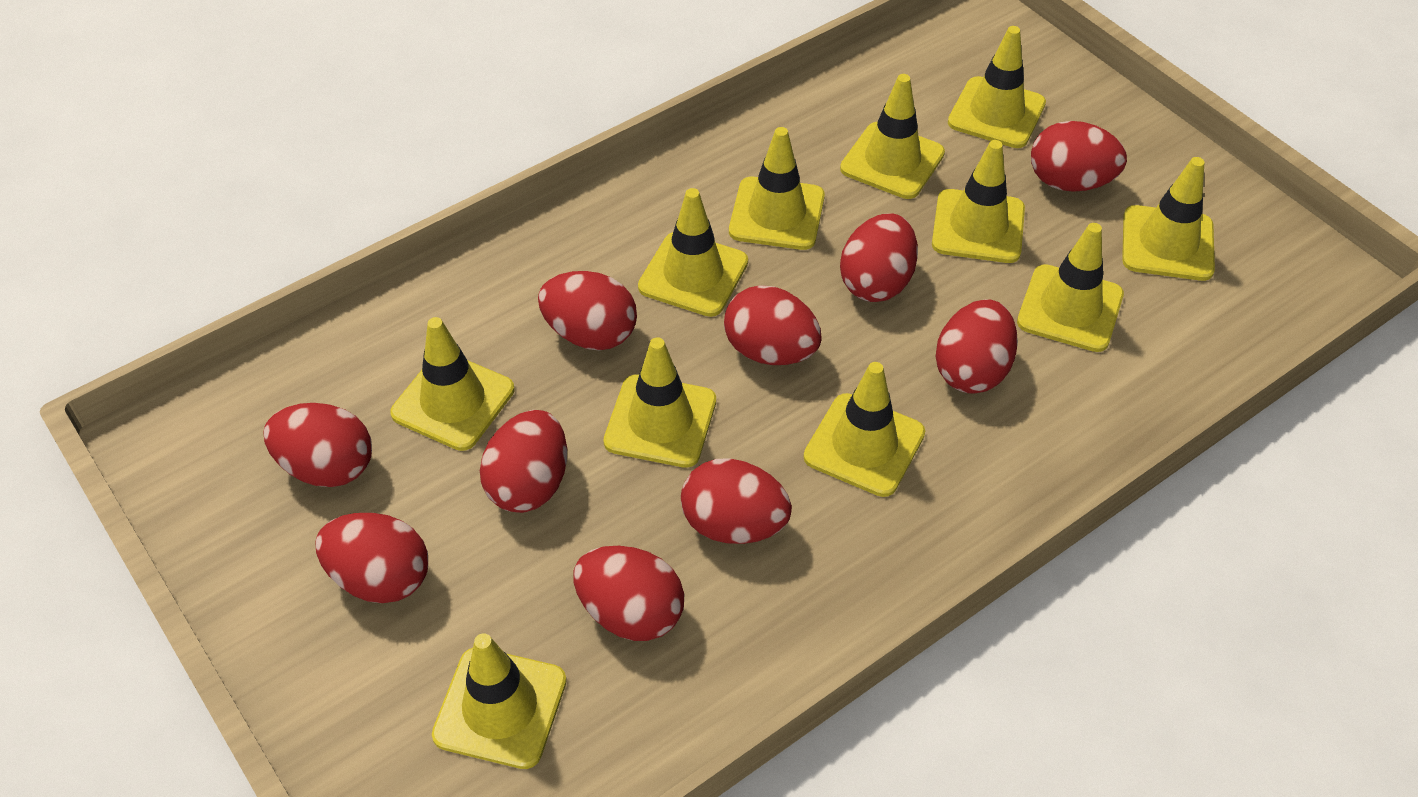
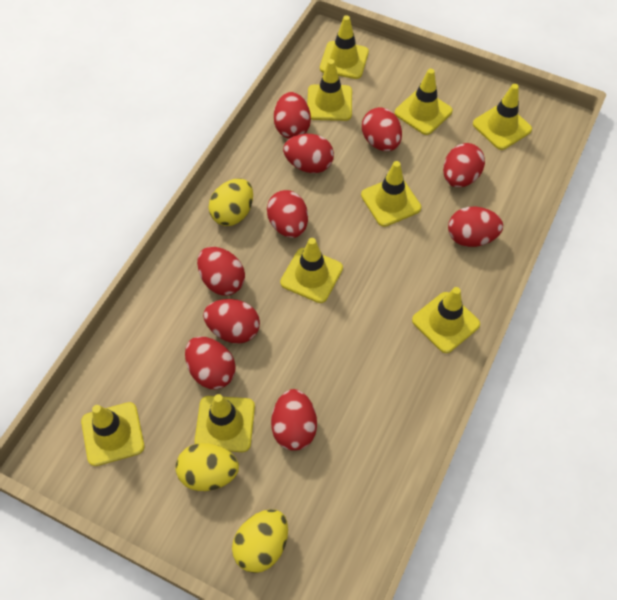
yellow egg: 0 -> 3
yellow traffic cone: 11 -> 9

